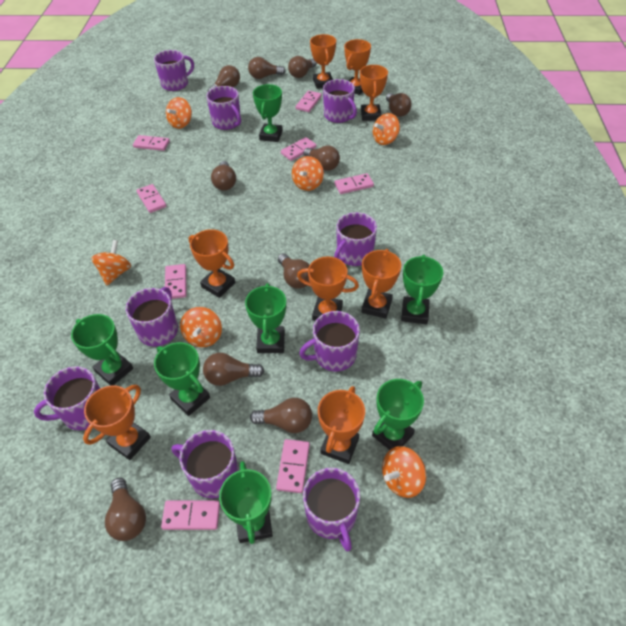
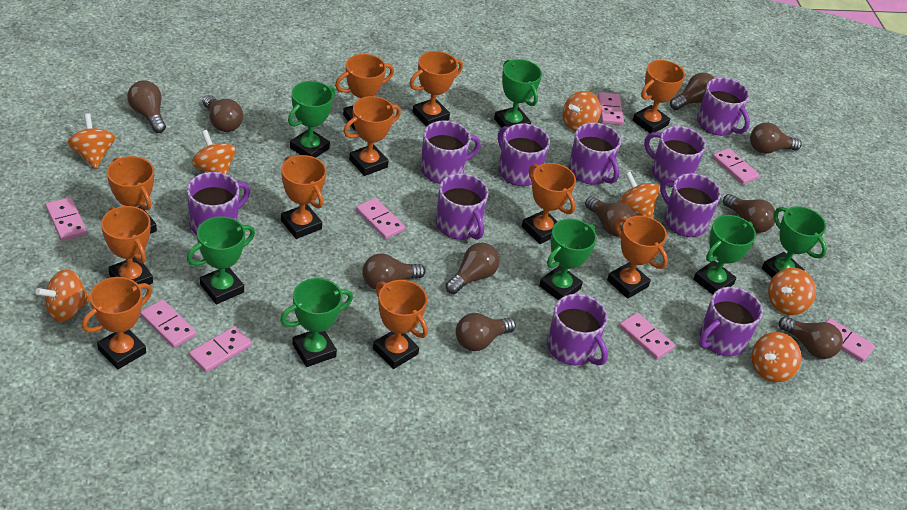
orange spinning top: 6 -> 7
orange trophy: 8 -> 11
purple mug: 9 -> 10

